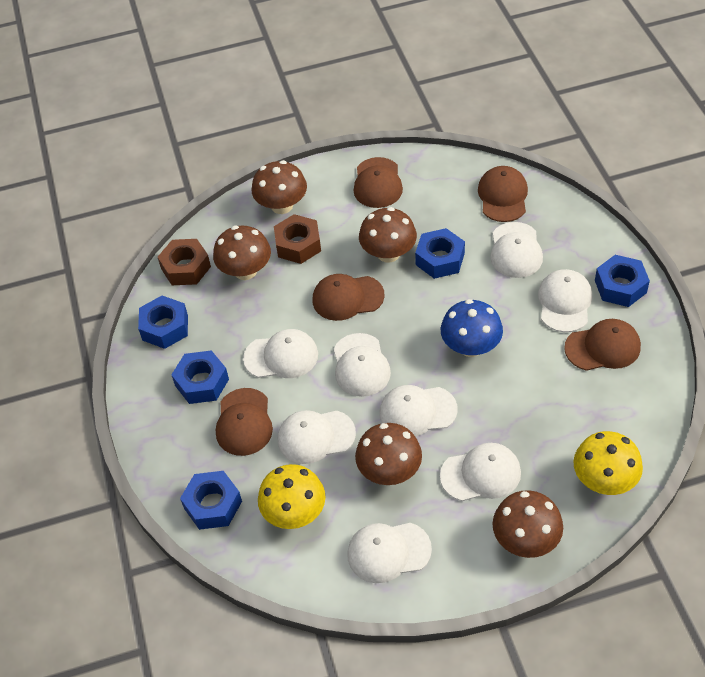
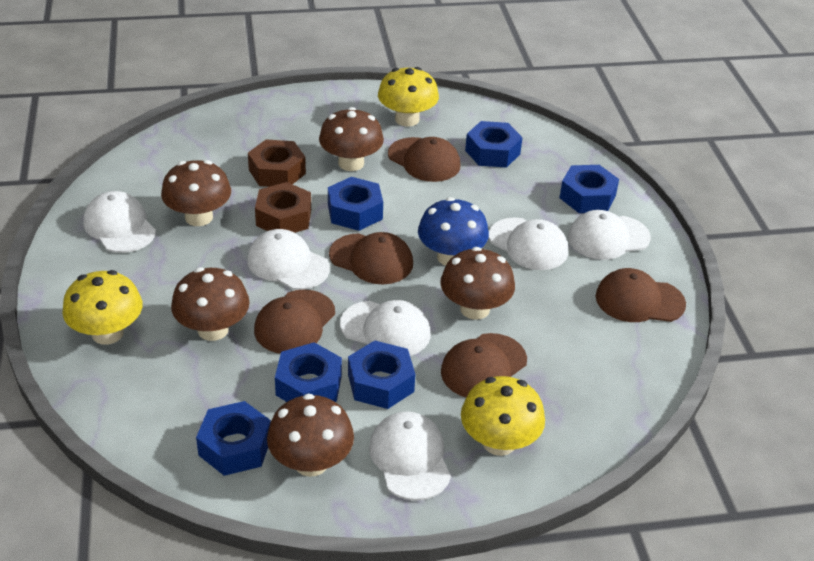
blue nut: 5 -> 6
white cap: 8 -> 6
yellow mushroom: 2 -> 3

